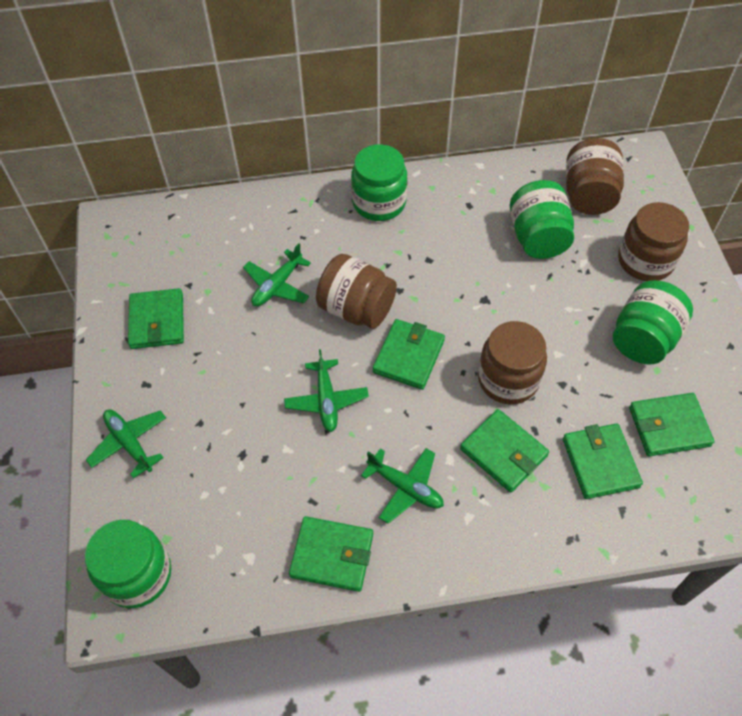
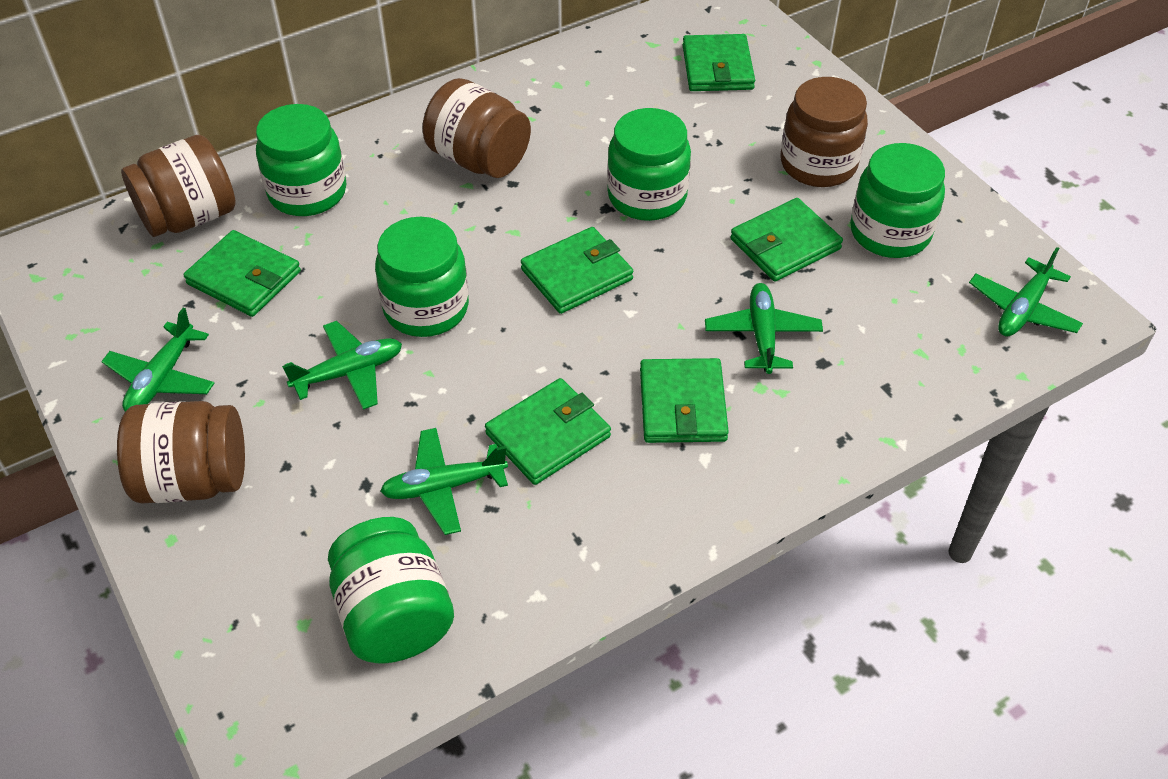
green jar: 4 -> 5
green plane: 4 -> 5

